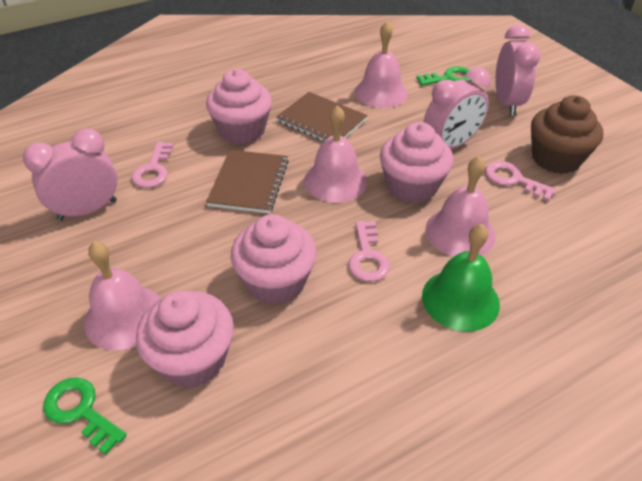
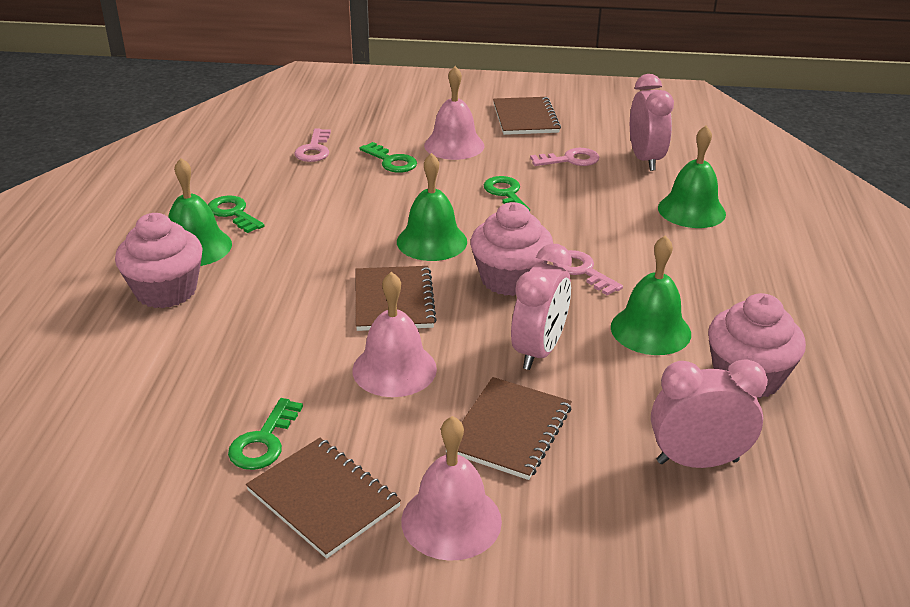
brown cupcake: 1 -> 0
brown notebook: 2 -> 4
green bell: 1 -> 4
green key: 2 -> 4
pink bell: 4 -> 3
pink cupcake: 4 -> 3

